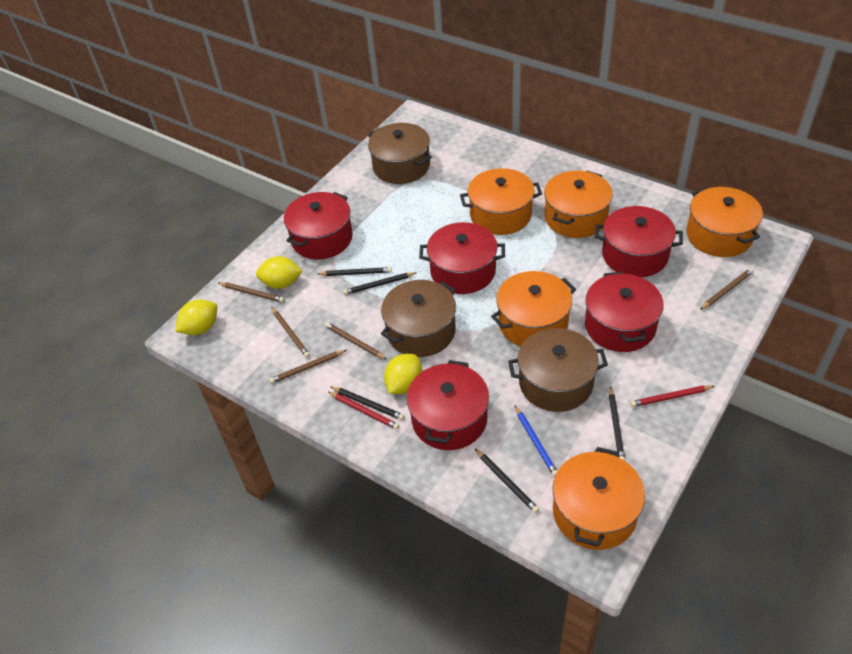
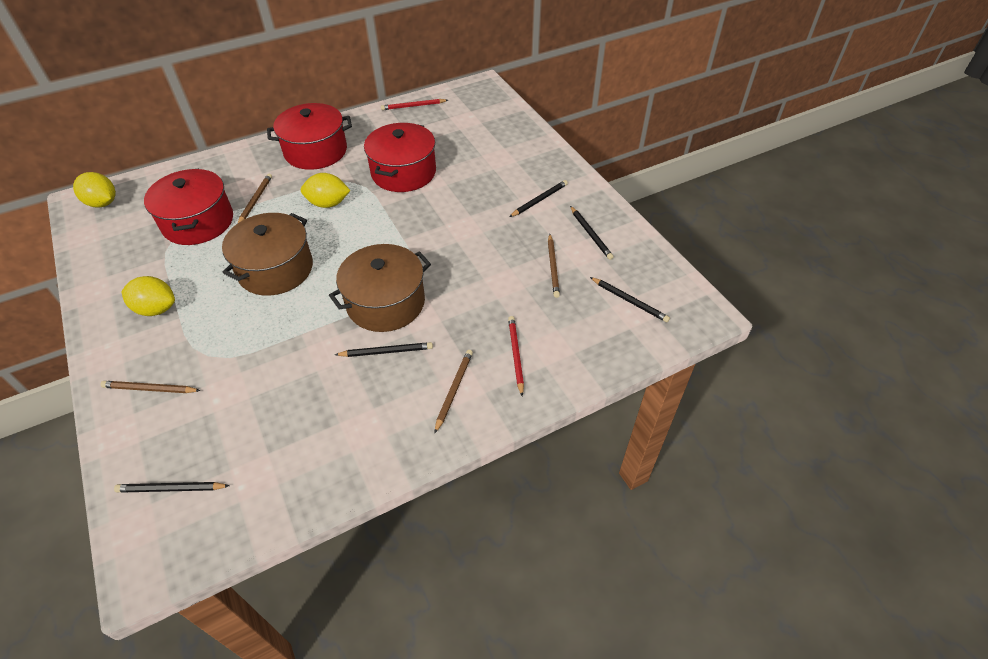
blue pencil: 1 -> 0
brown pencil: 5 -> 4
brown pot: 3 -> 2
orange pot: 5 -> 0
red pot: 5 -> 3

